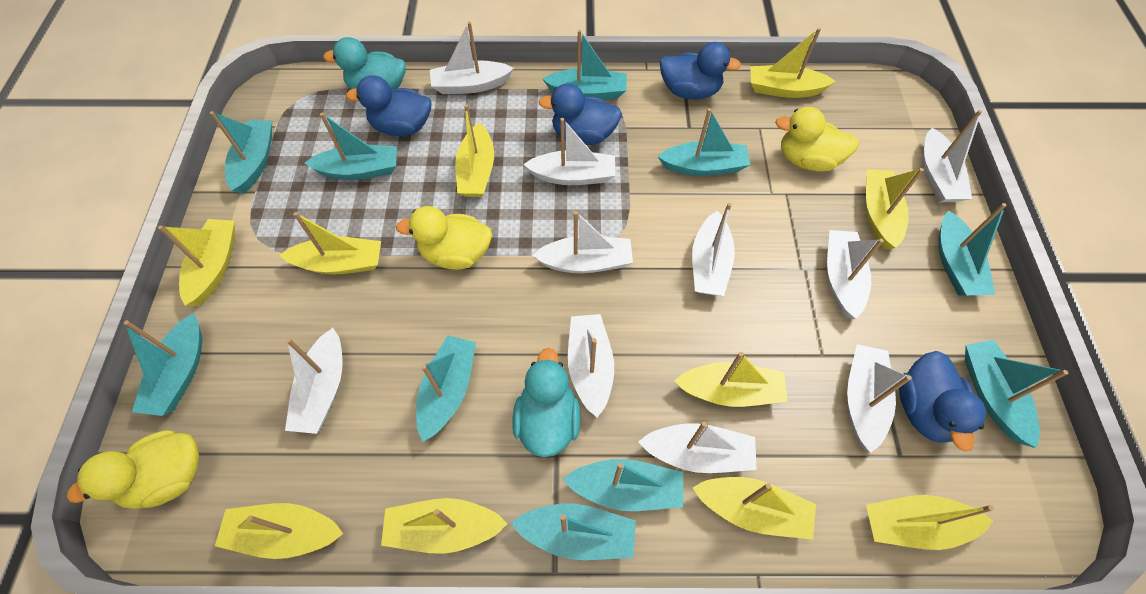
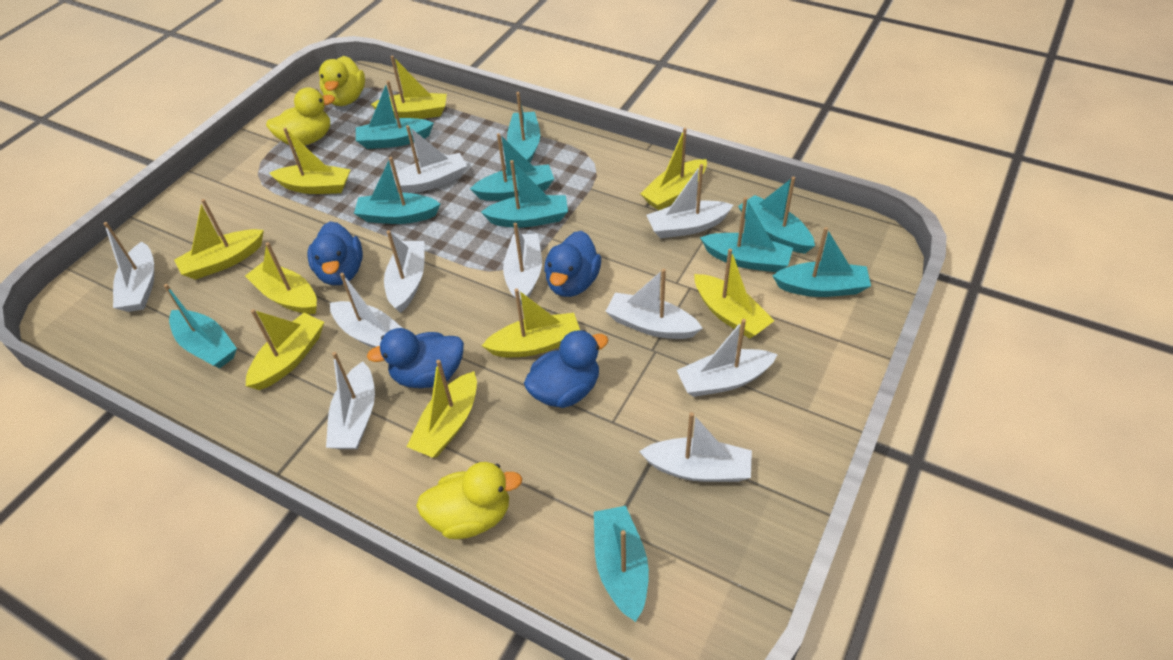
turquoise duck: 2 -> 0
yellow boat: 10 -> 9

